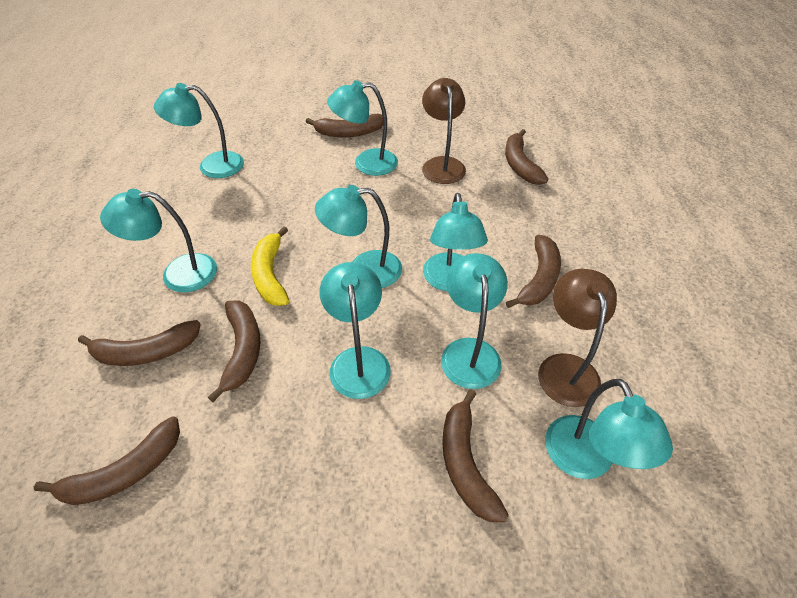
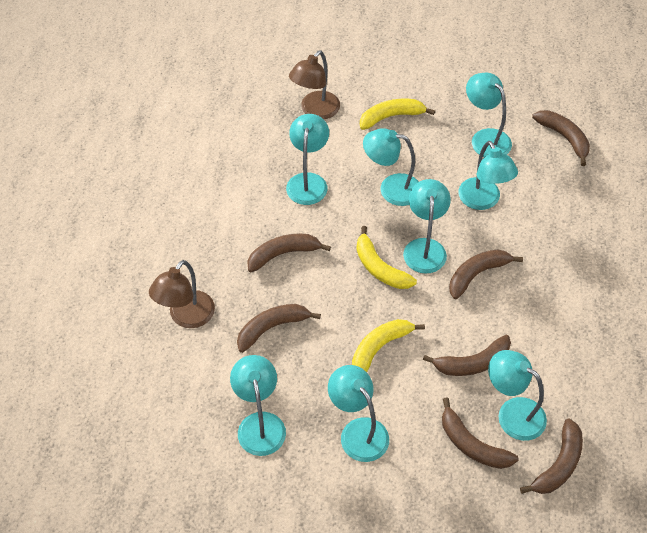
yellow banana: 1 -> 3

